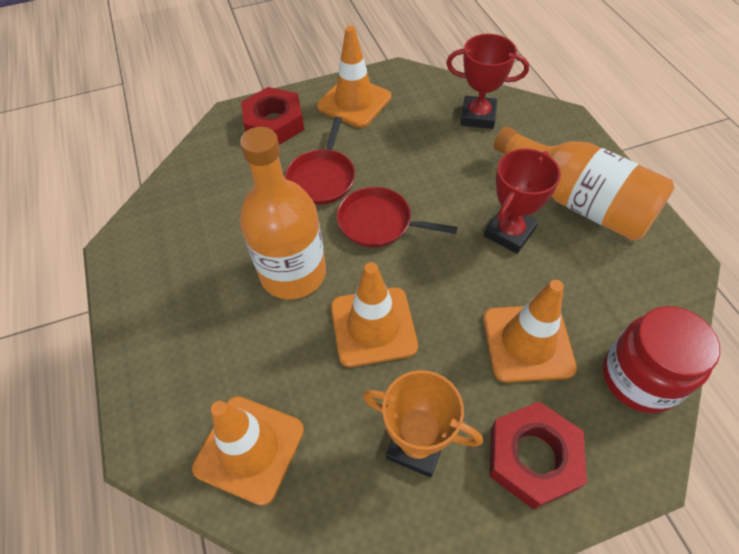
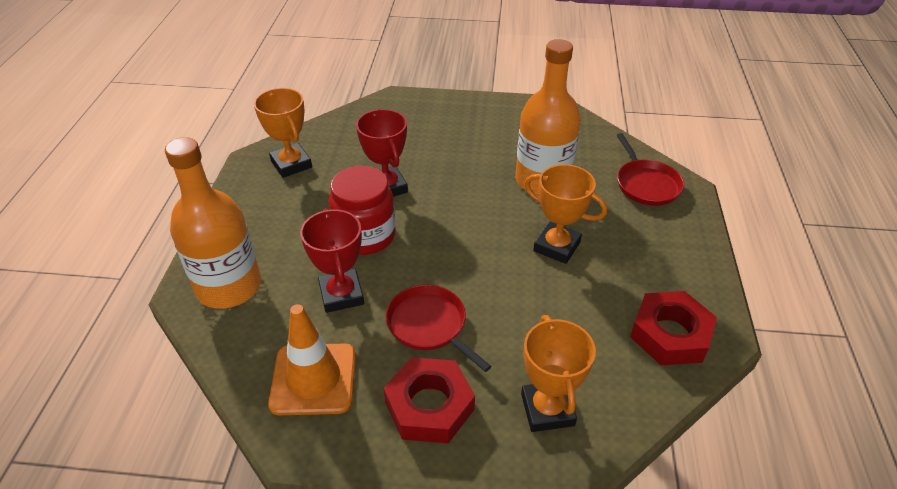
orange traffic cone: 4 -> 1
orange trophy: 1 -> 3

